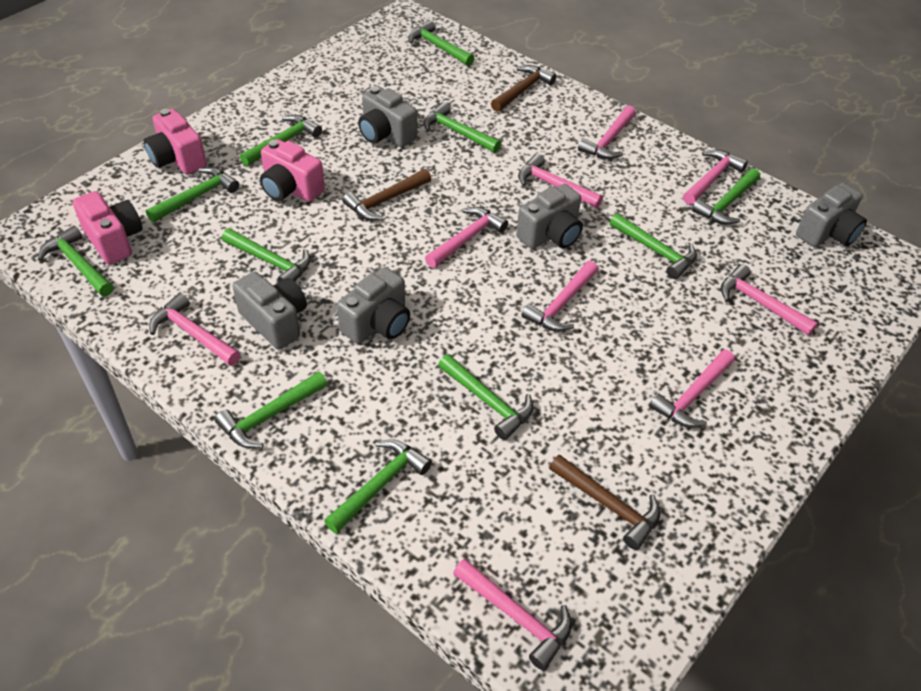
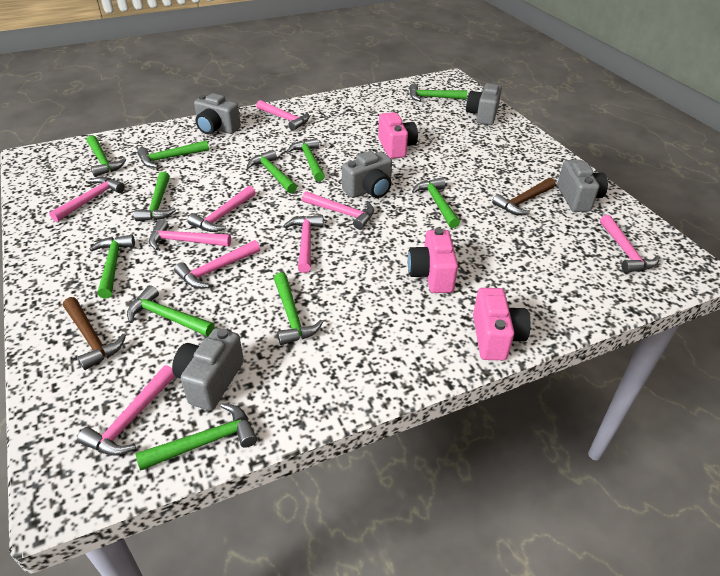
brown hammer: 3 -> 2

